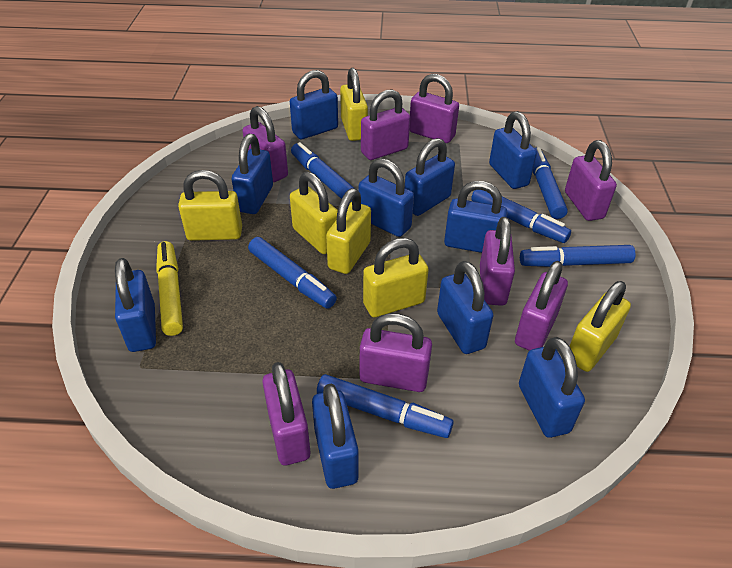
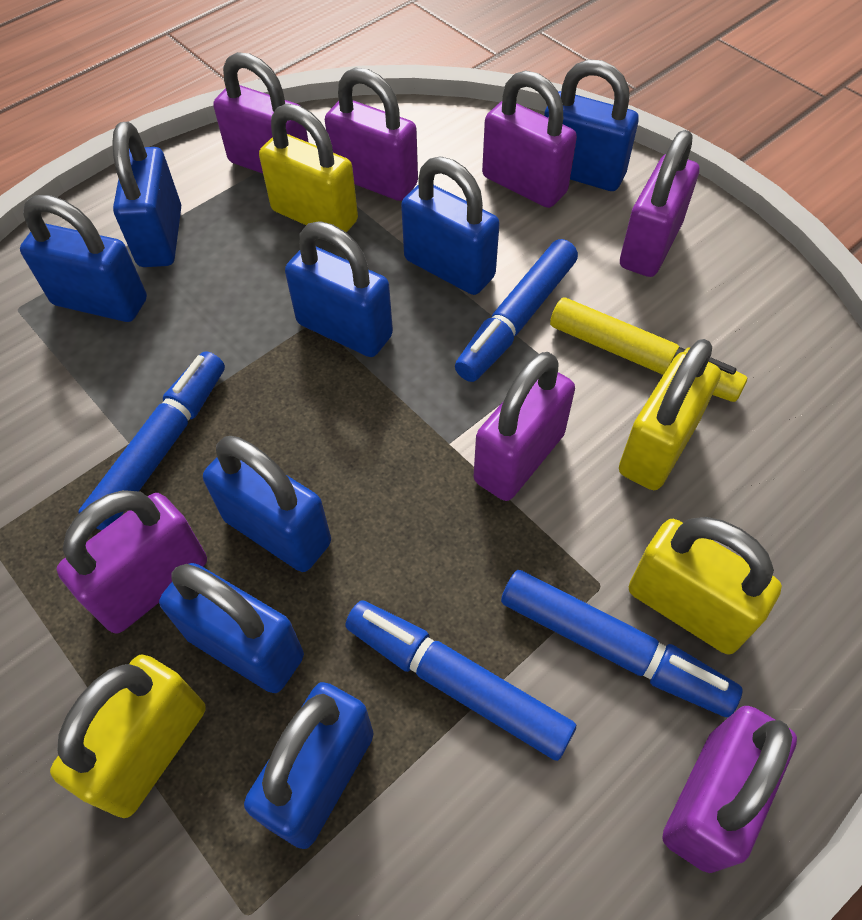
blue marker: 6 -> 4
blue padlock: 10 -> 8
purple padlock: 8 -> 7
yellow padlock: 6 -> 4

